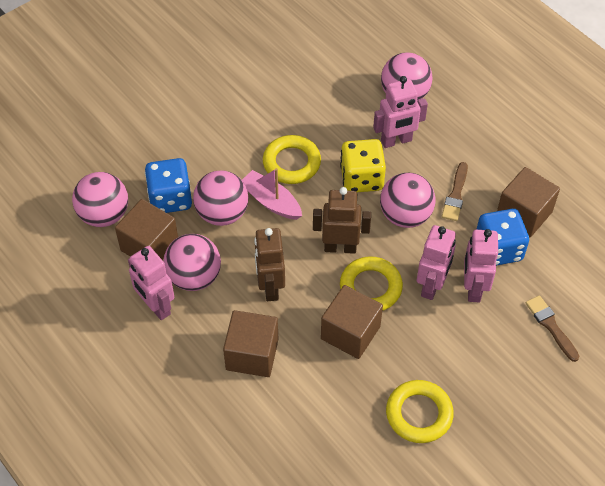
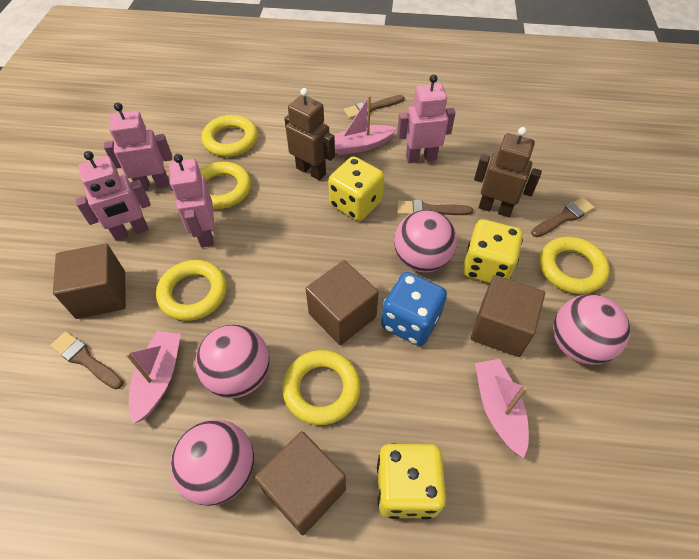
blue dice: 2 -> 1
brown brush: 2 -> 4
pink ball: 5 -> 4
pink boat: 1 -> 3
yellow dice: 1 -> 3
yellow ring: 3 -> 5

